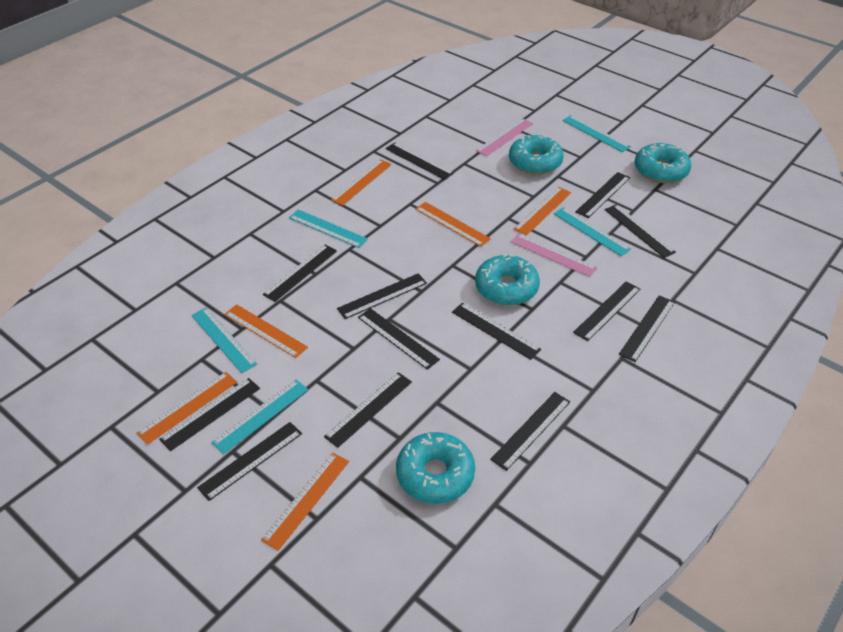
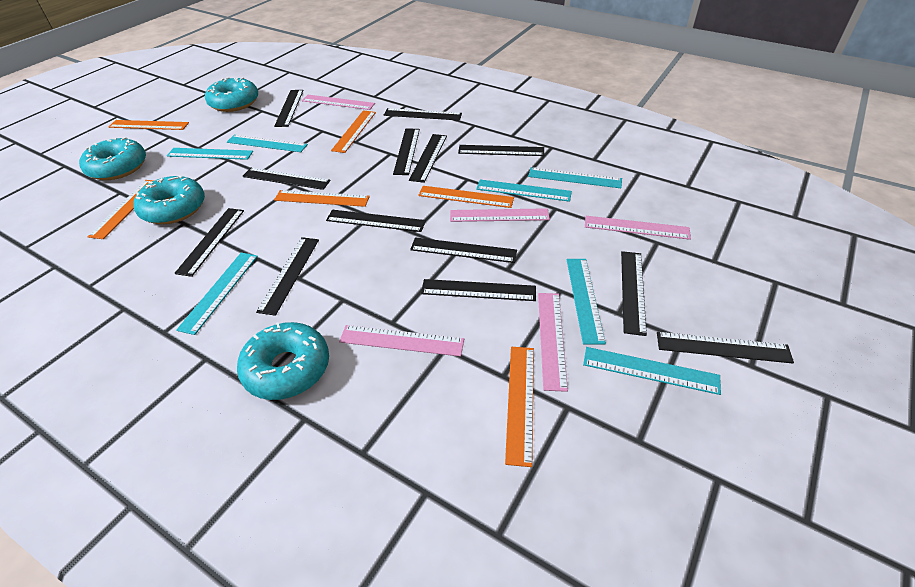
pink ruler: 2 -> 5
turquoise ruler: 5 -> 7

